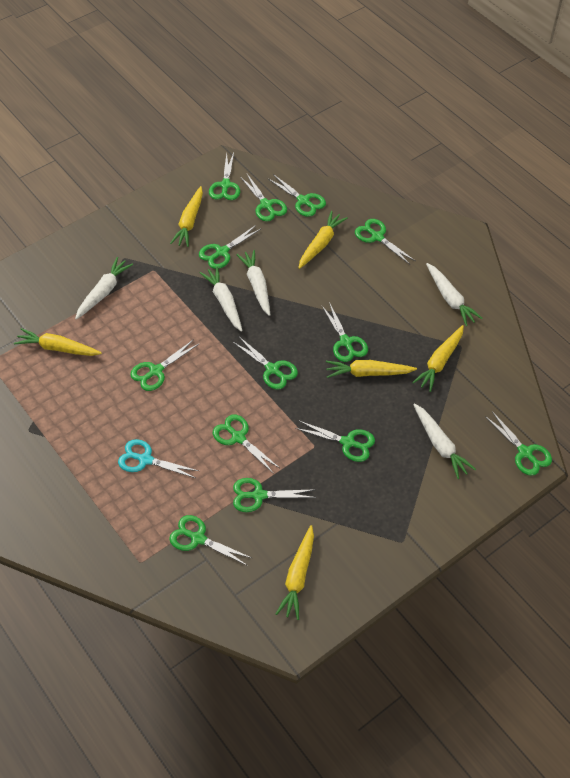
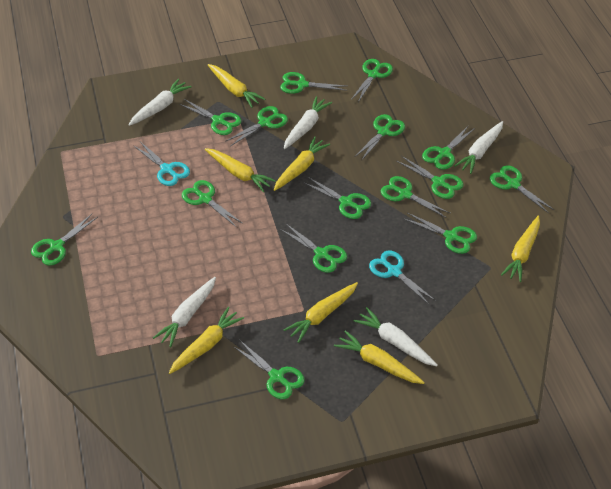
green scissors: 13 -> 15
turquoise scissors: 1 -> 2
yellow carrot: 6 -> 7

